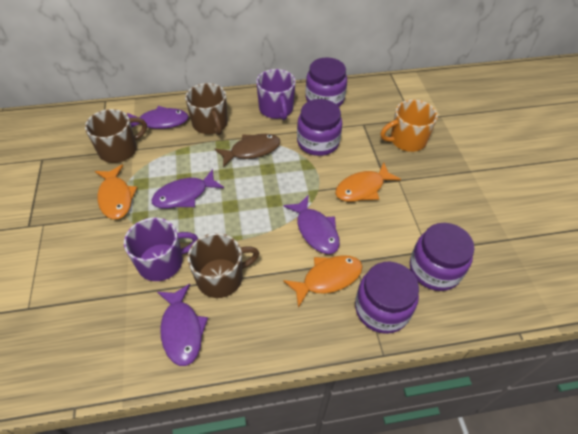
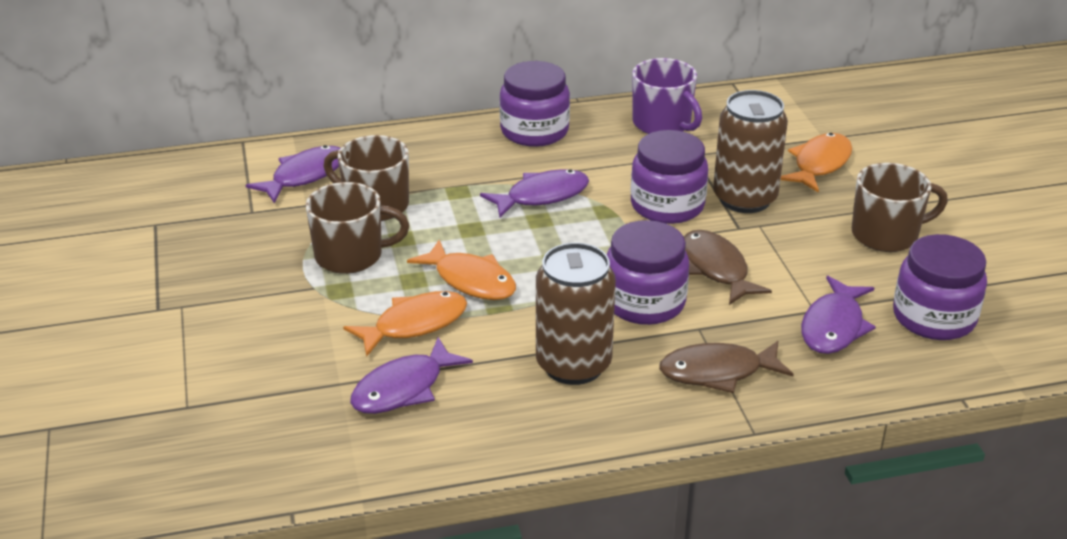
brown can: 0 -> 2
brown fish: 1 -> 2
orange mug: 1 -> 0
purple mug: 2 -> 1

